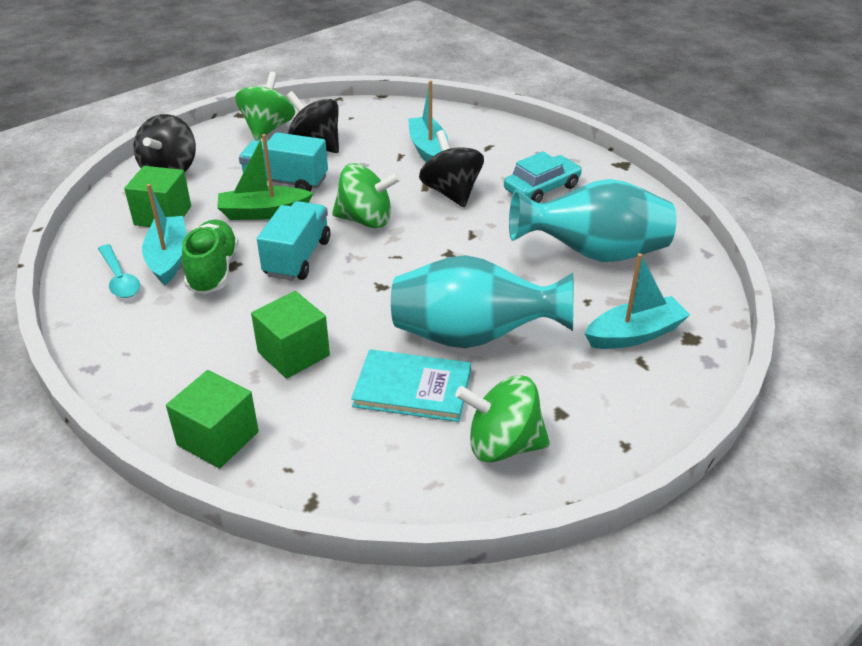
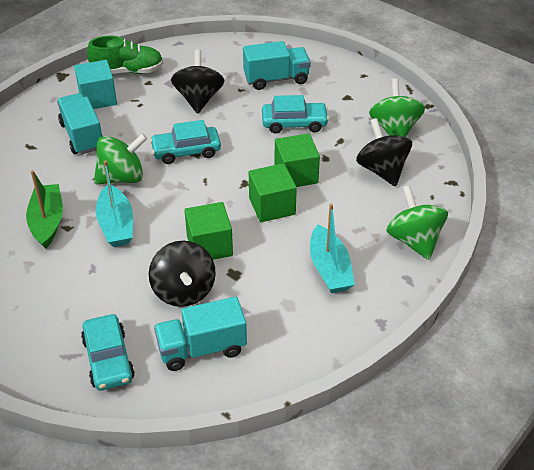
turquoise boat: 3 -> 2
turquoise book: 1 -> 0
turquoise car: 1 -> 3
turquoise cube: 0 -> 1
turquoise spoon: 1 -> 0
turquoise truck: 2 -> 3
turquoise vase: 2 -> 0

